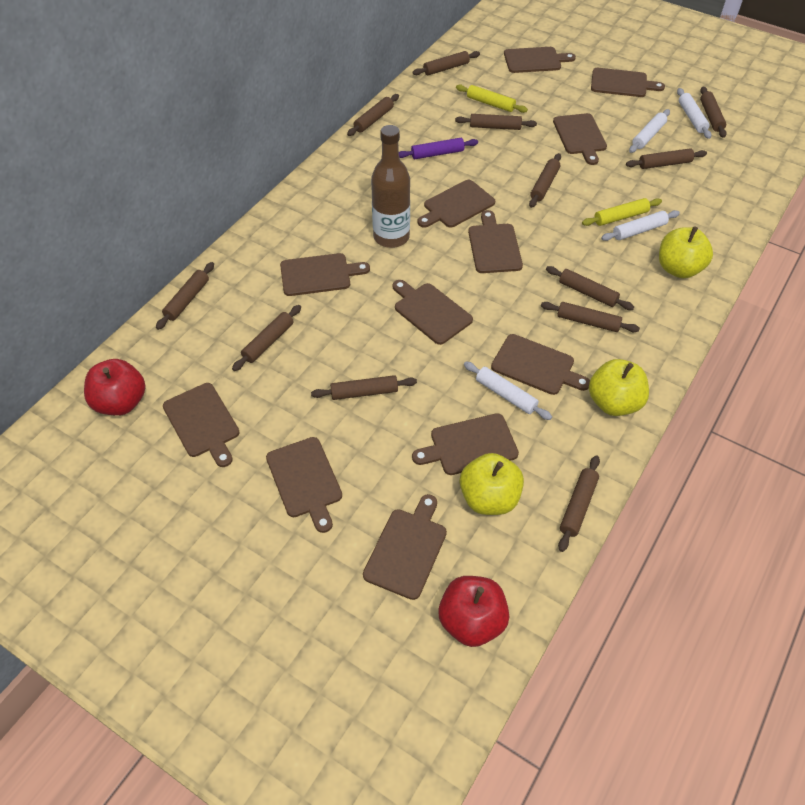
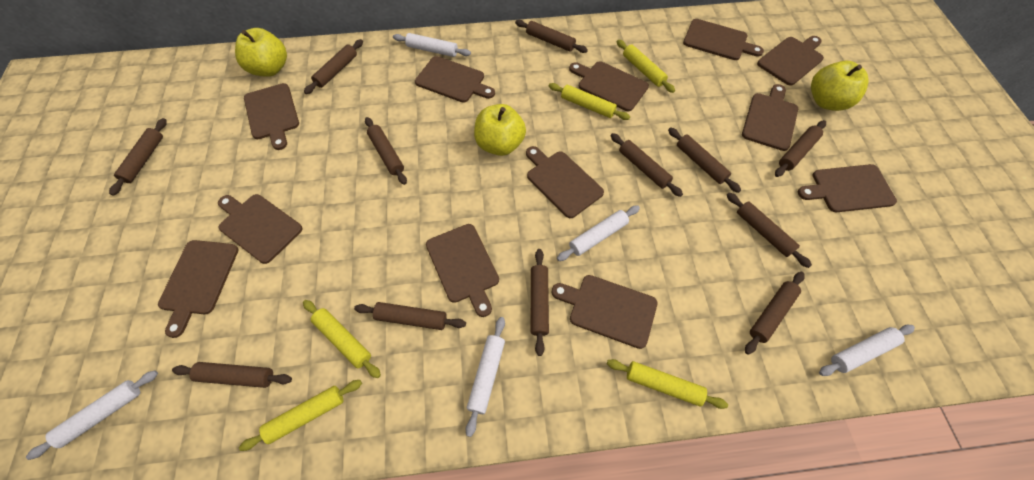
brown bottle: 1 -> 0
purple rolling pin: 1 -> 0
red apple: 2 -> 0
white rolling pin: 4 -> 5
yellow rolling pin: 2 -> 5

